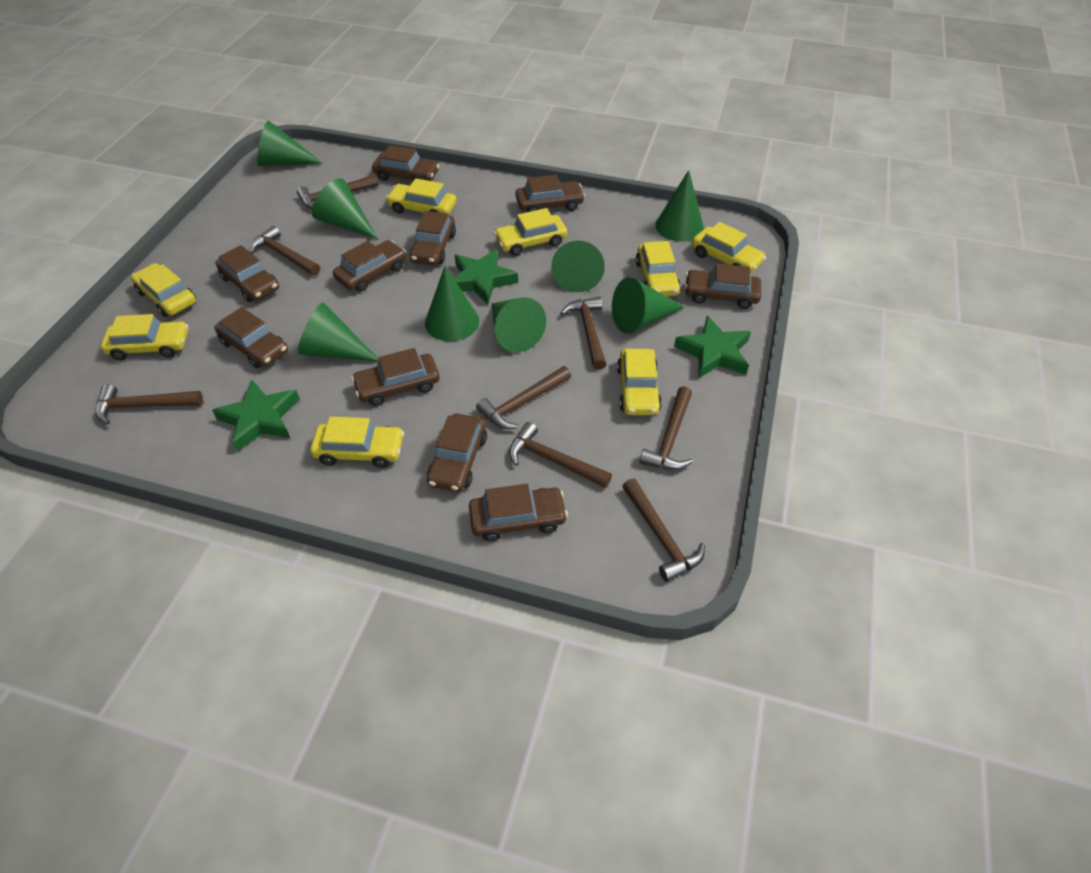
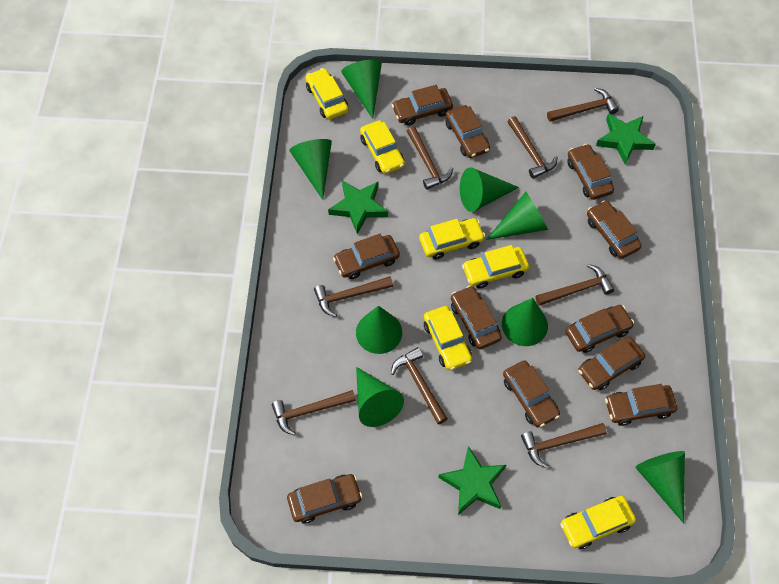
brown car: 10 -> 11
yellow car: 8 -> 6

